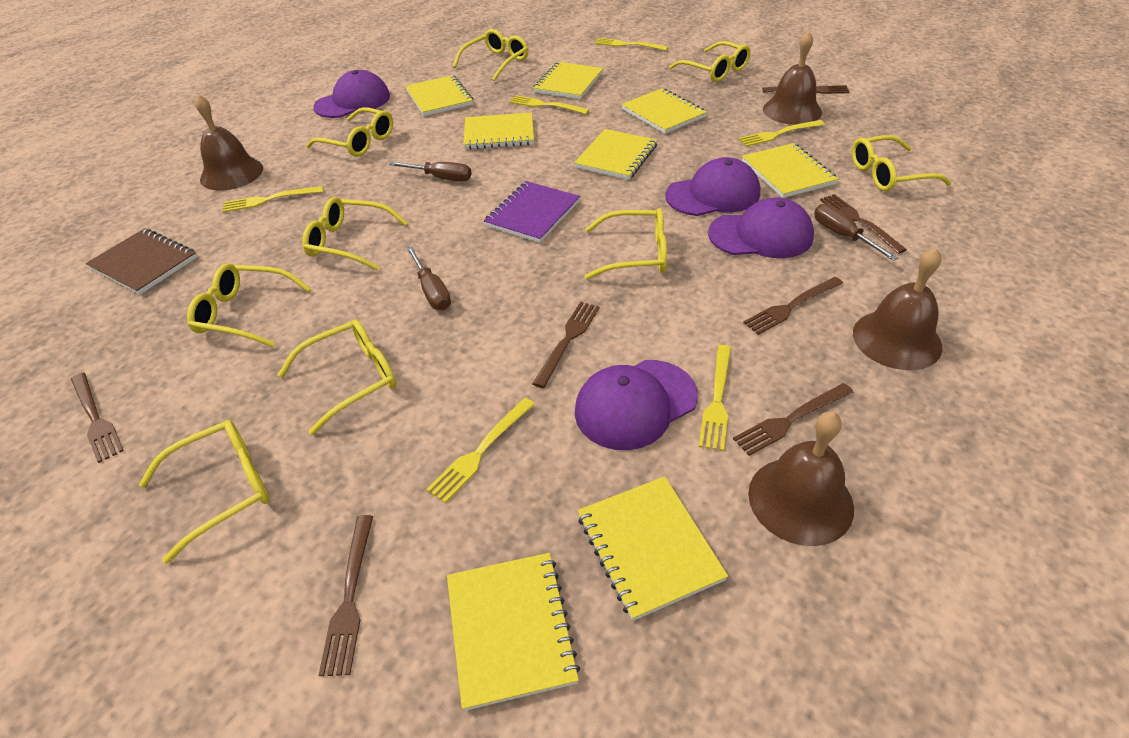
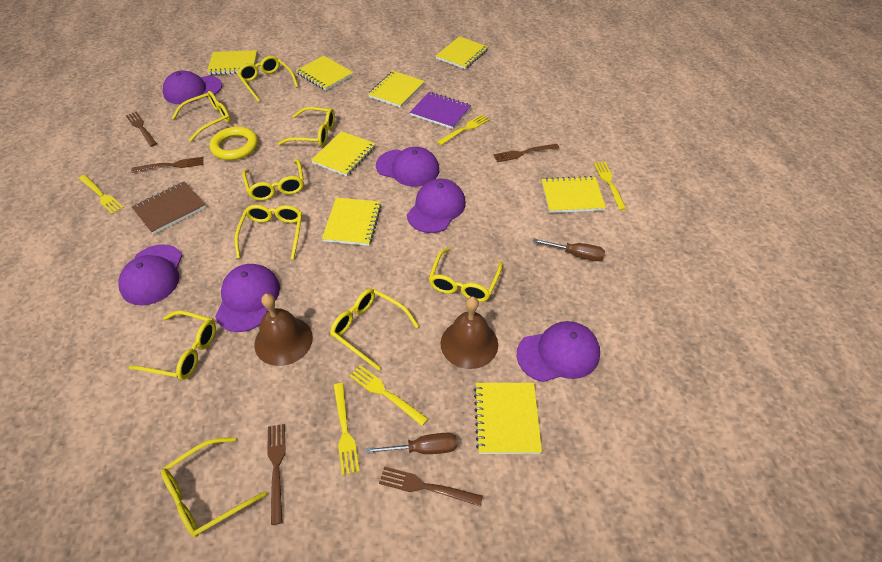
brown bell: 4 -> 2
brown fork: 7 -> 5
brown screwdriver: 3 -> 2
purple cap: 4 -> 6
yellow fork: 6 -> 5
yellow ring: 0 -> 1

